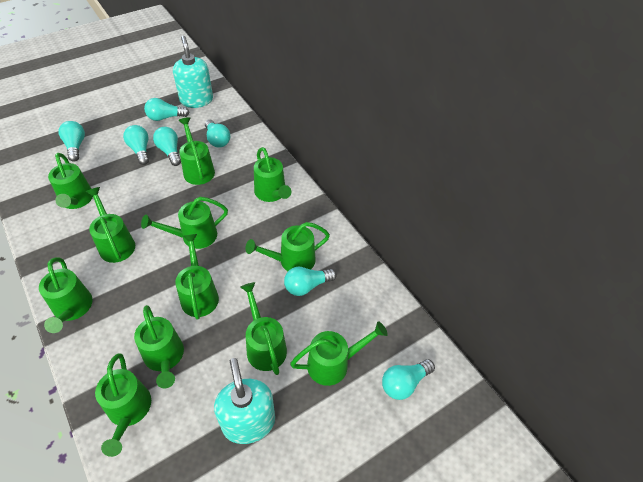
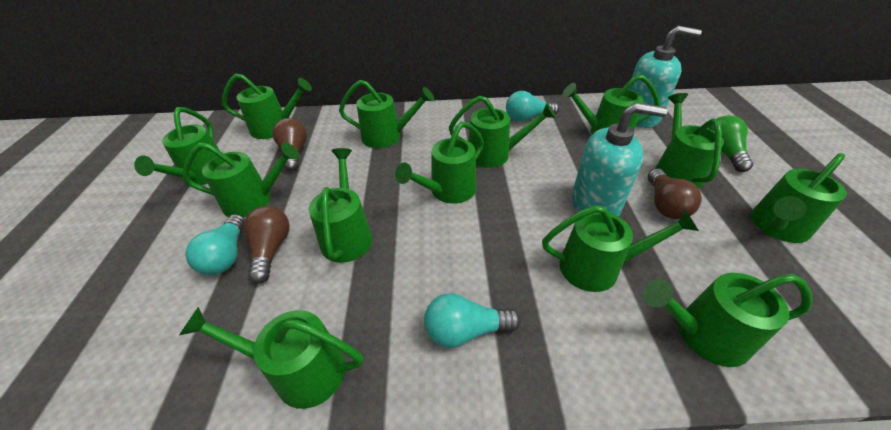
brown light bulb: 0 -> 3
green light bulb: 0 -> 1
green watering can: 12 -> 13
turquoise light bulb: 7 -> 3

